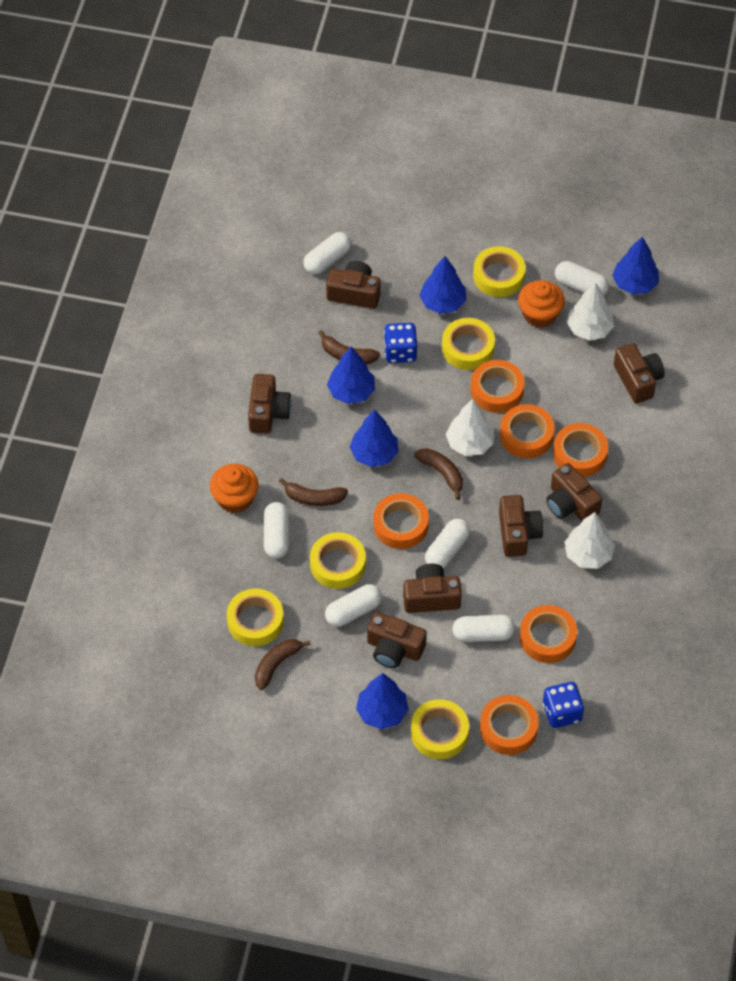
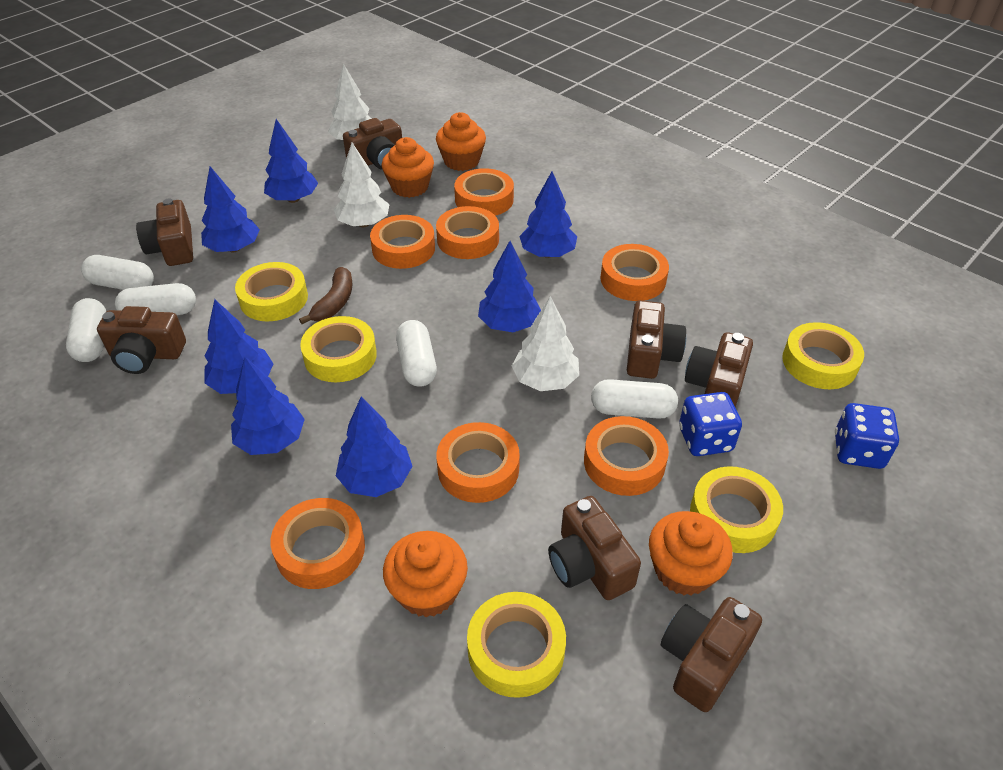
blue tree: 5 -> 7
brown banana: 4 -> 1
orange cupcake: 2 -> 4
orange tape: 6 -> 7
white capsule: 6 -> 5

